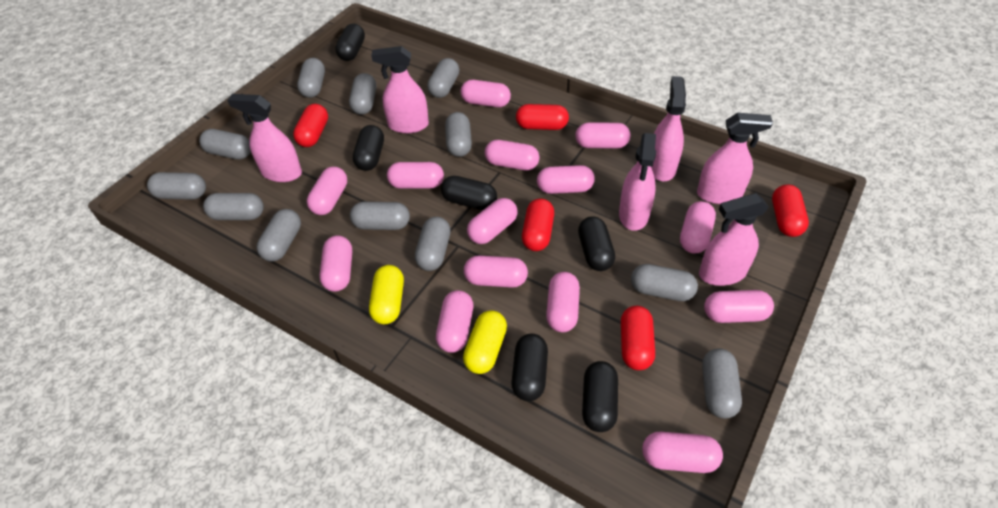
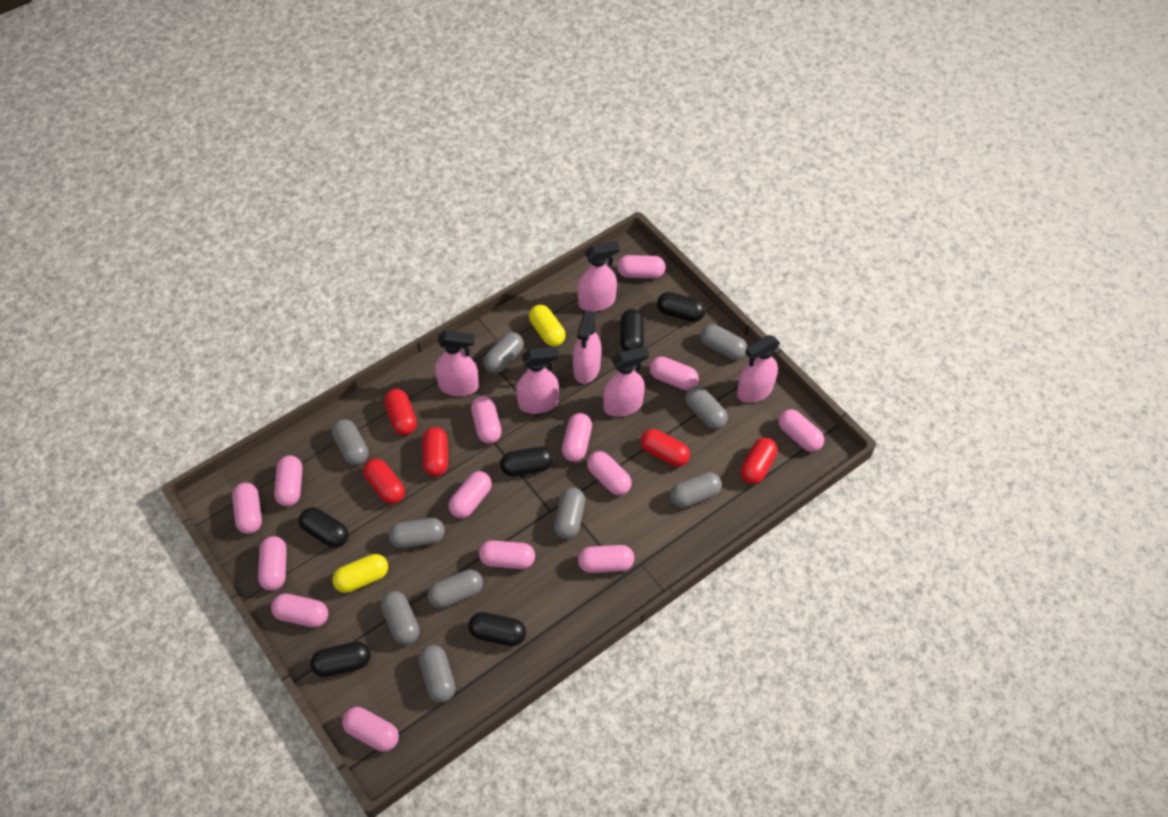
grey capsule: 12 -> 10

